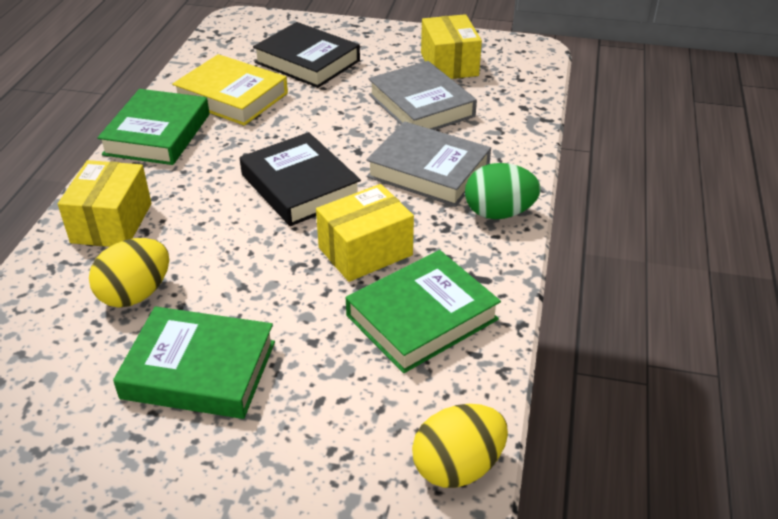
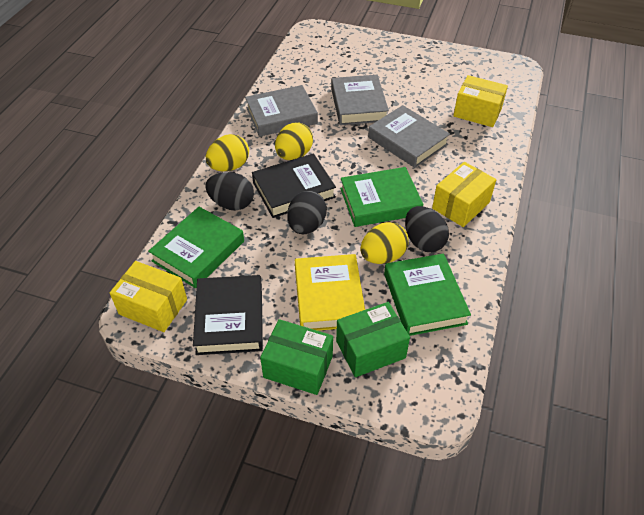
black egg: 0 -> 3
green box: 0 -> 2
green egg: 1 -> 0
grey book: 2 -> 3
yellow egg: 2 -> 3

